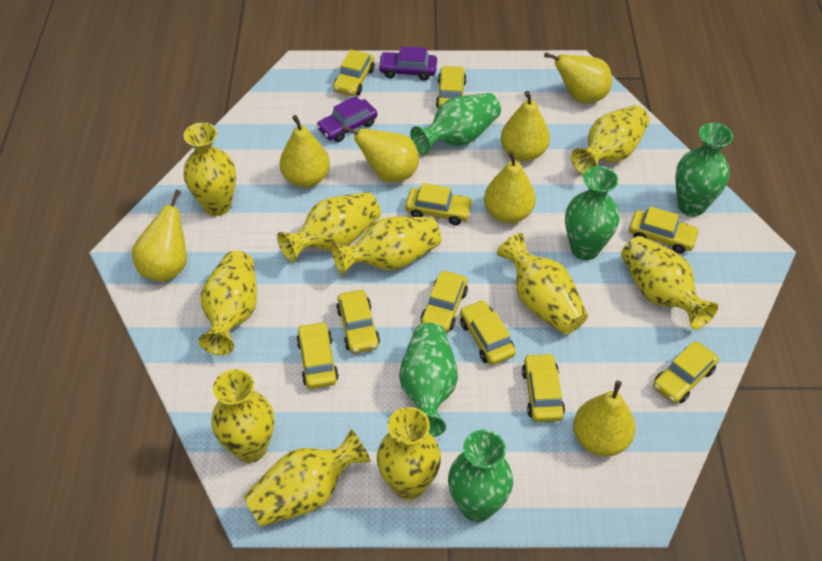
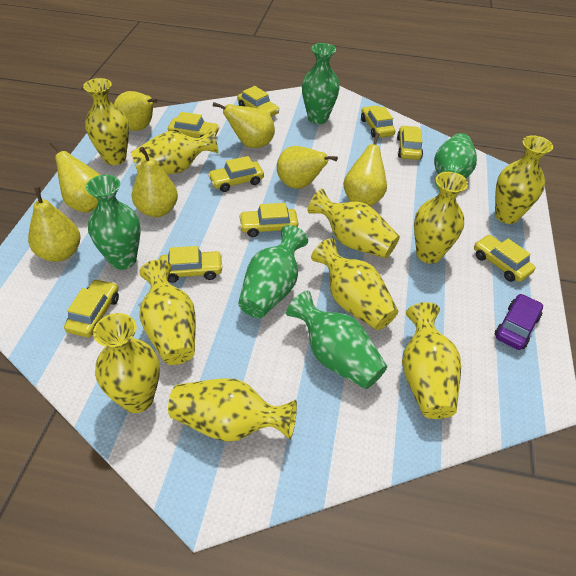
purple car: 2 -> 1
yellow car: 10 -> 9

